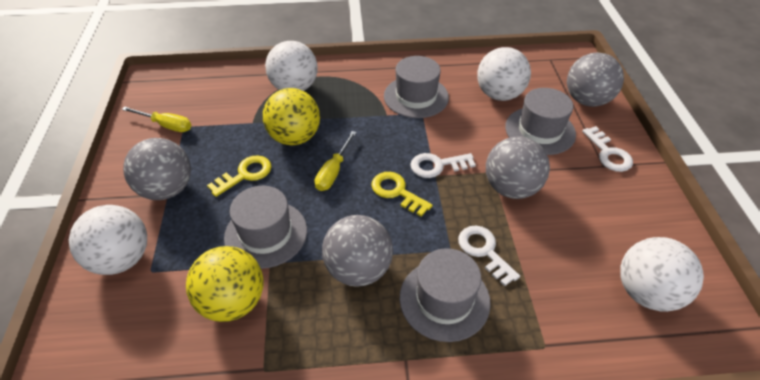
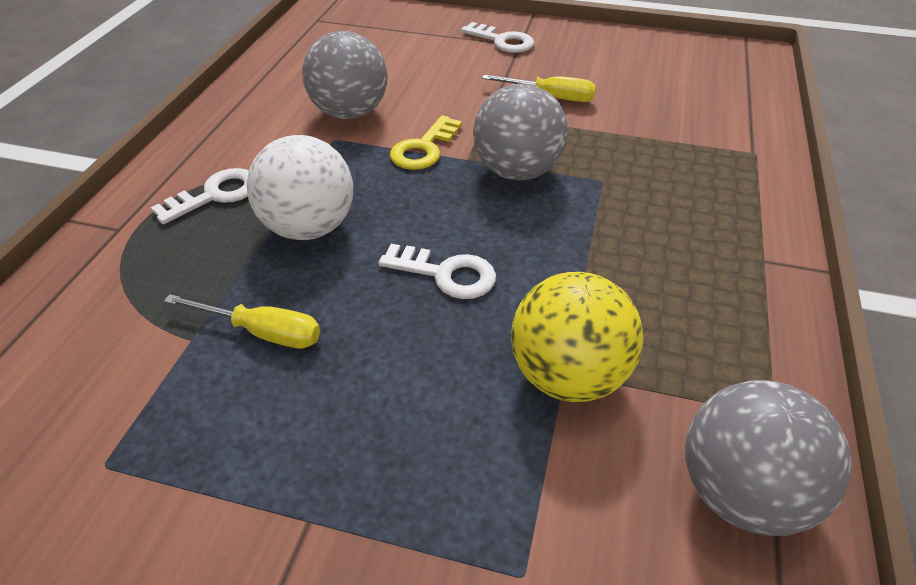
grey ball: 4 -> 3
grey hat: 4 -> 0
white ball: 4 -> 1
yellow ball: 2 -> 1
yellow key: 2 -> 1

